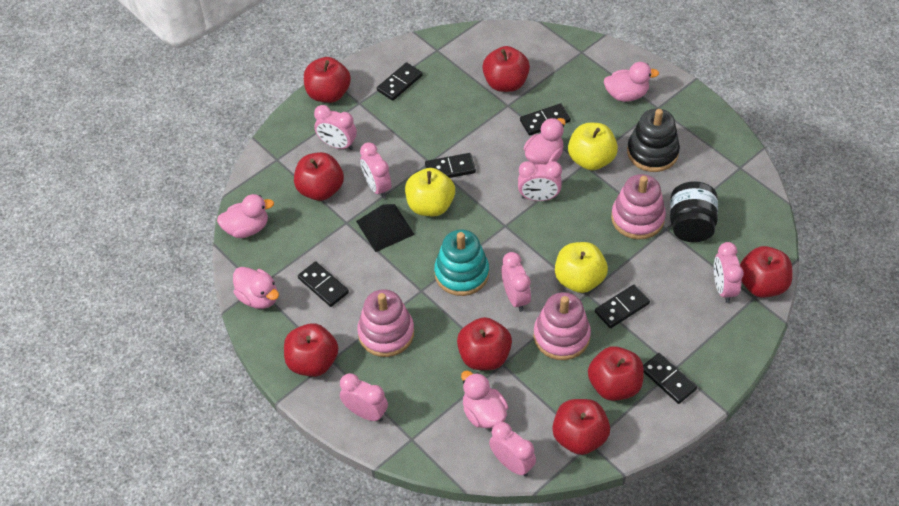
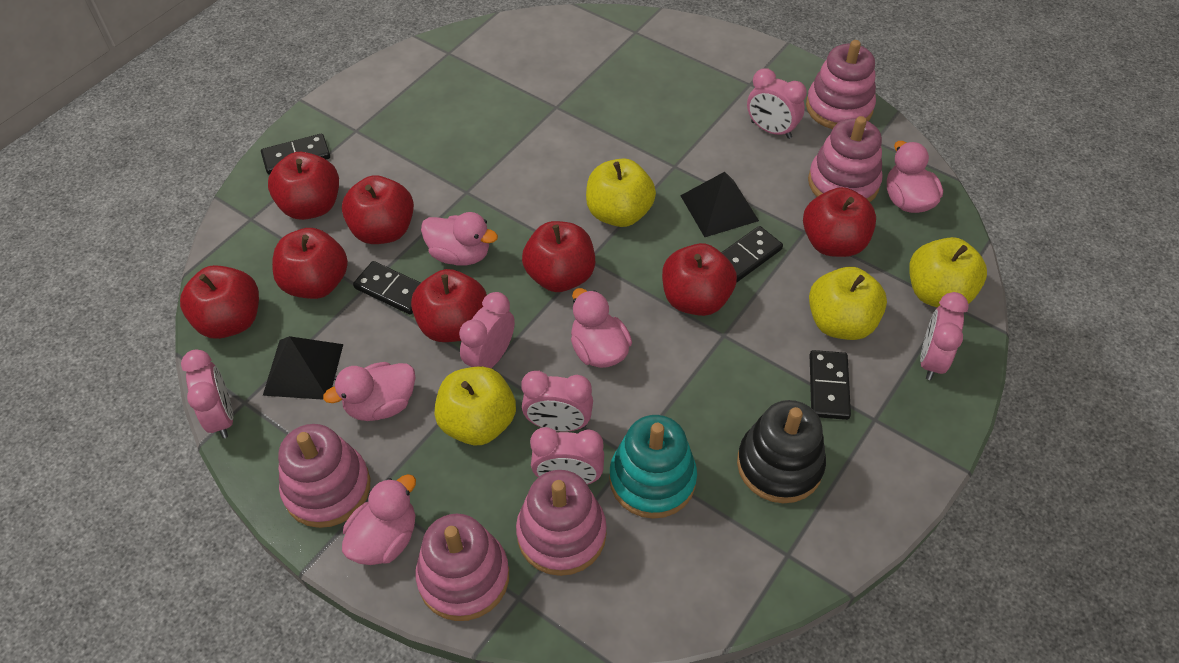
black domino: 6 -> 4
black jar: 1 -> 0
black pyramid: 1 -> 2
pink clock: 7 -> 6
pink stacking toy: 3 -> 5
yellow apple: 3 -> 4

